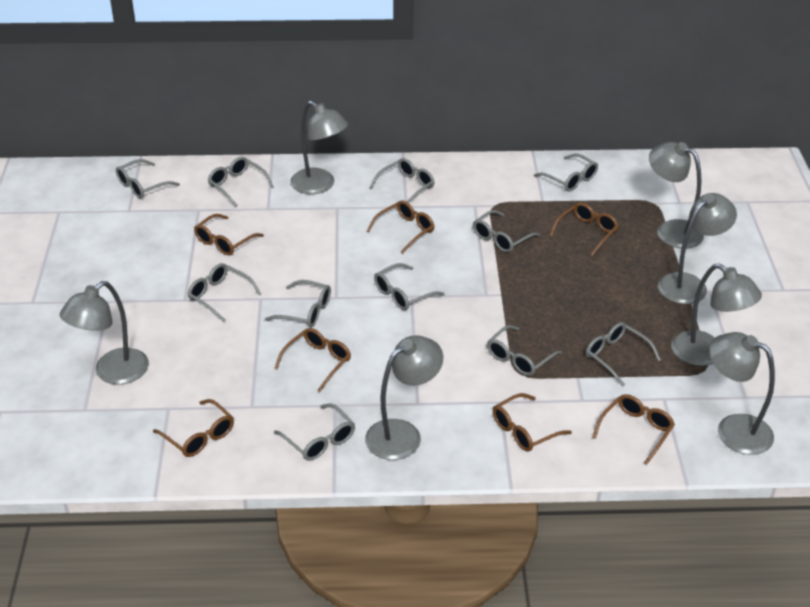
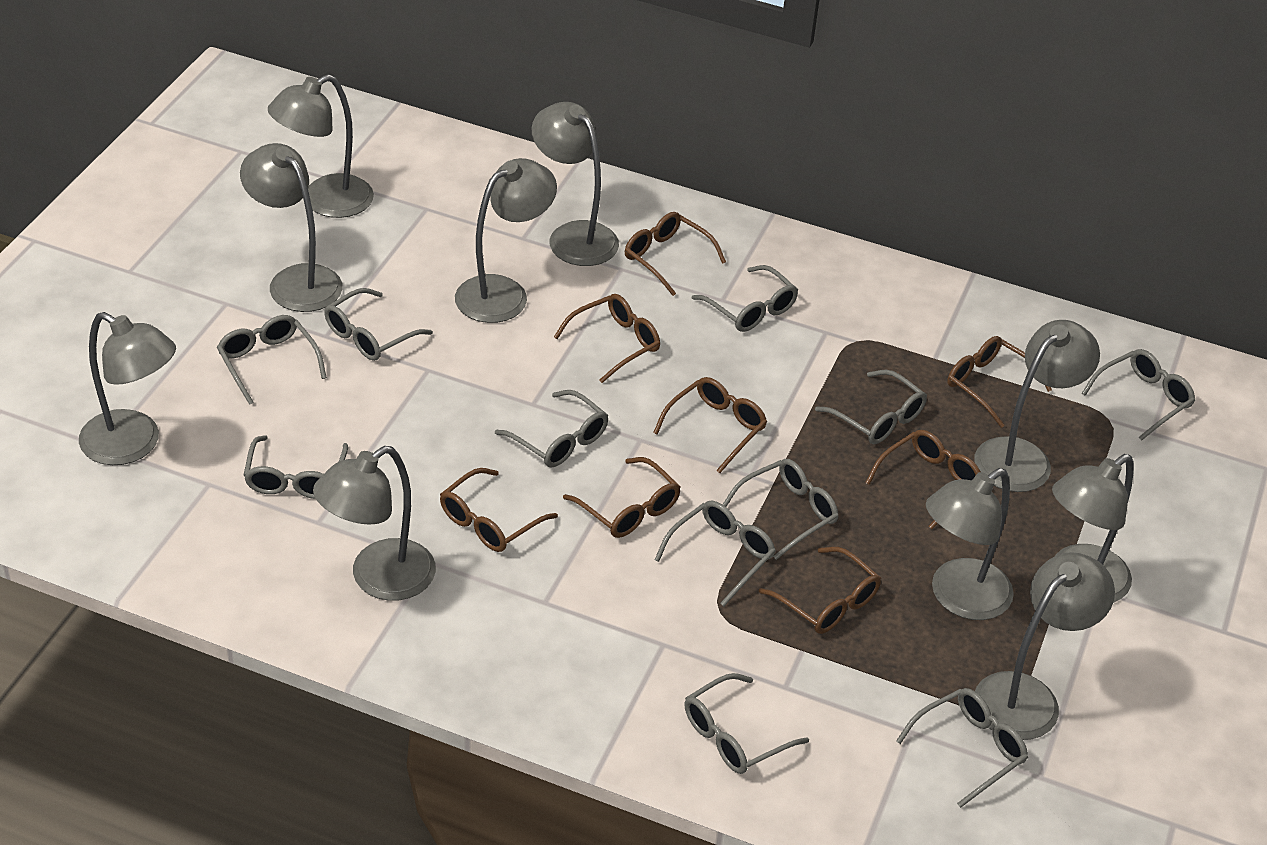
brown glasses: 7 -> 8
grey lamp: 7 -> 10

